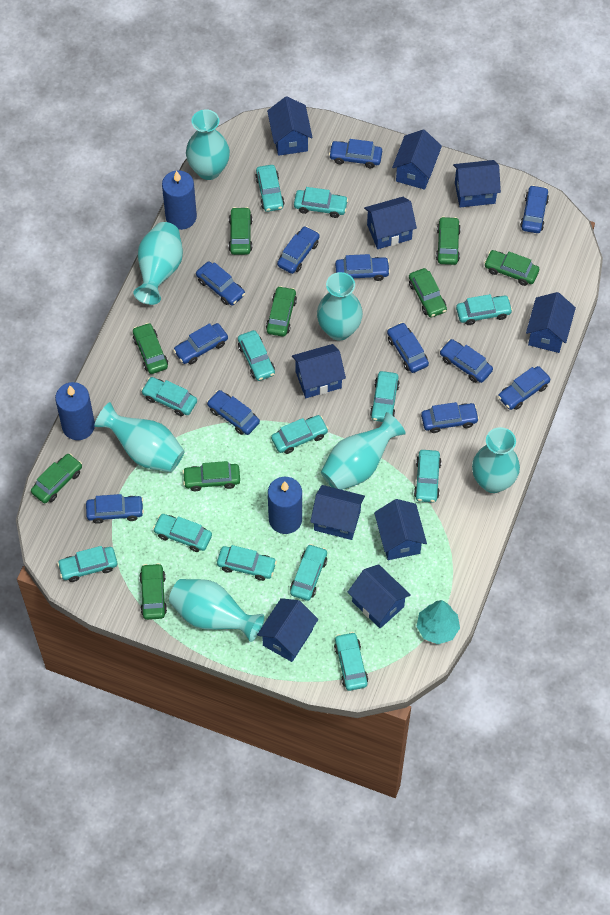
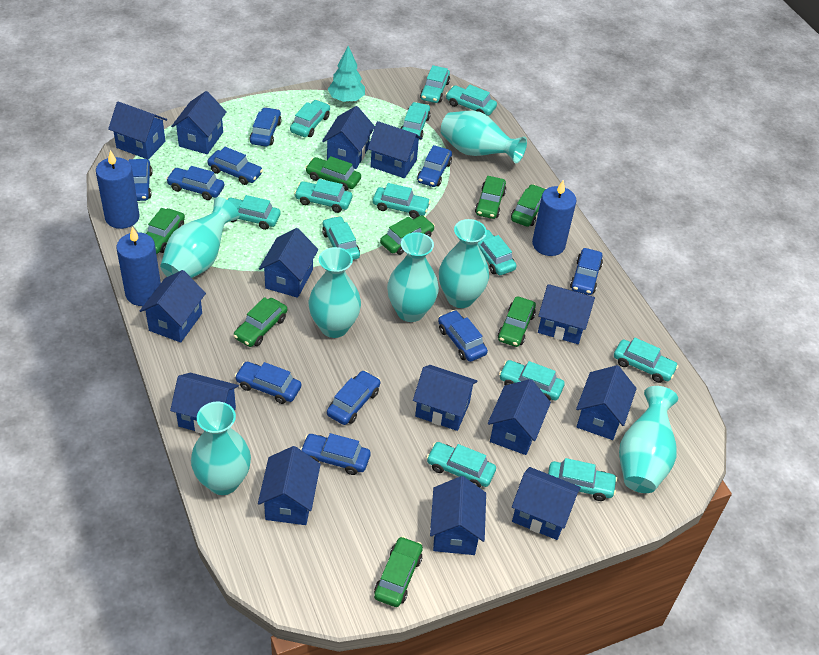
blue car: 12 -> 10
blue house: 10 -> 14
green car: 9 -> 8

